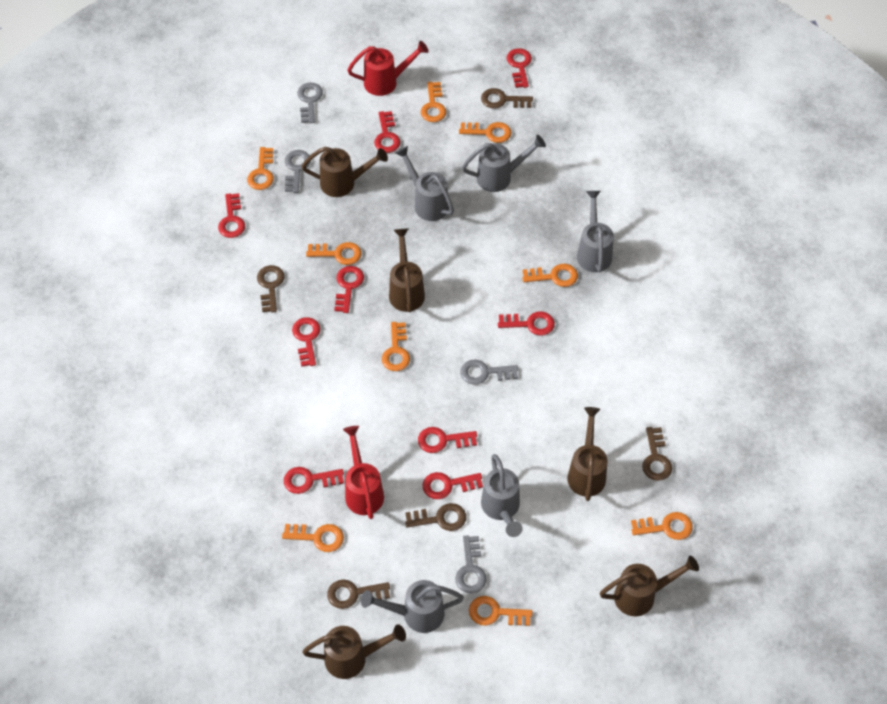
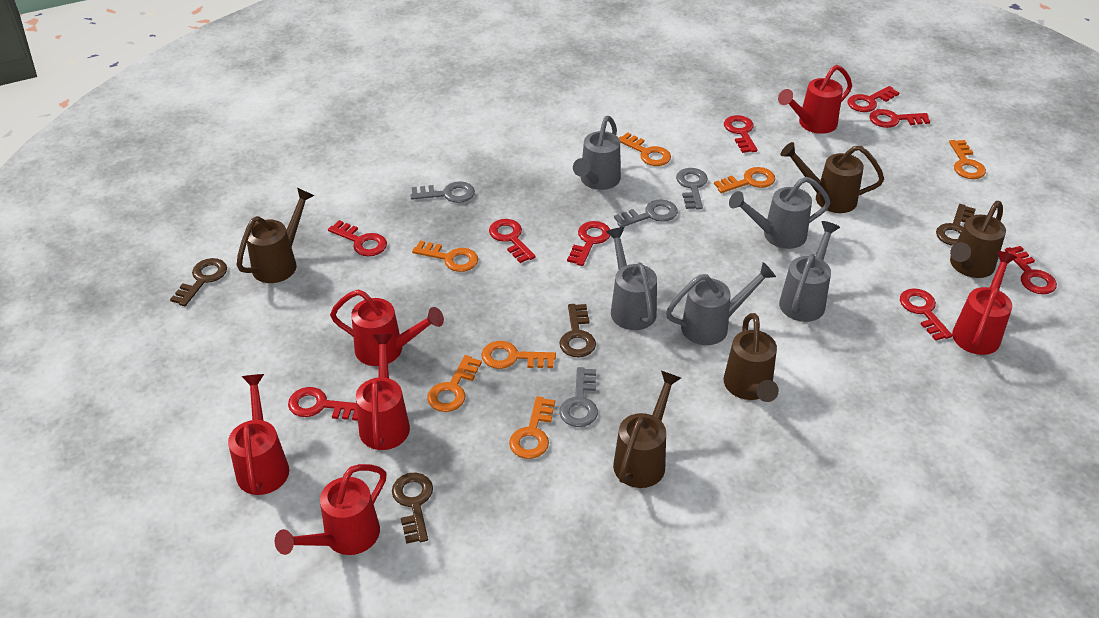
brown key: 5 -> 4
orange key: 9 -> 7
red watering can: 2 -> 6

